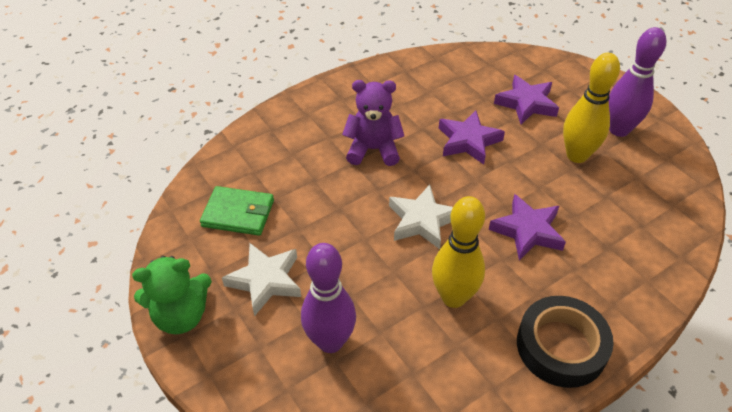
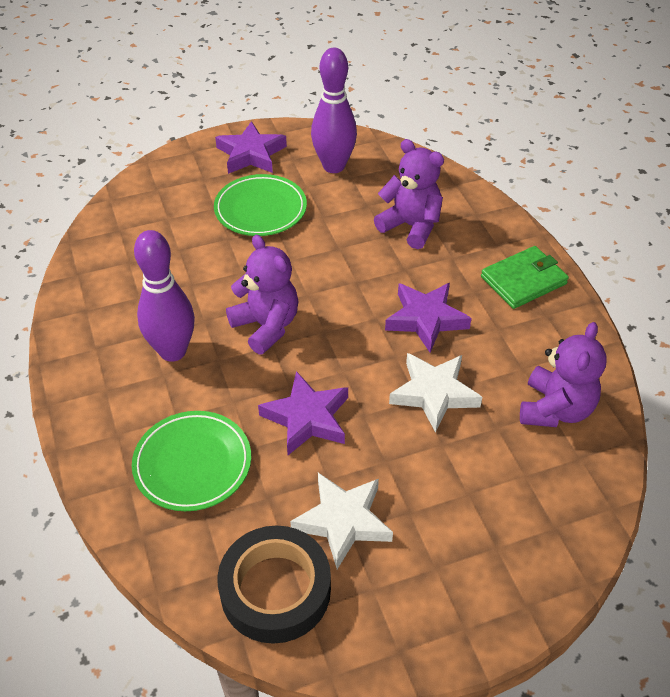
green plate: 0 -> 2
green teddy bear: 1 -> 0
purple teddy bear: 1 -> 3
yellow bowling pin: 2 -> 0

